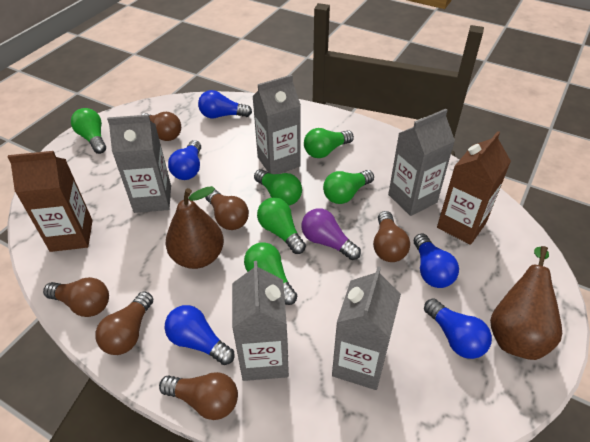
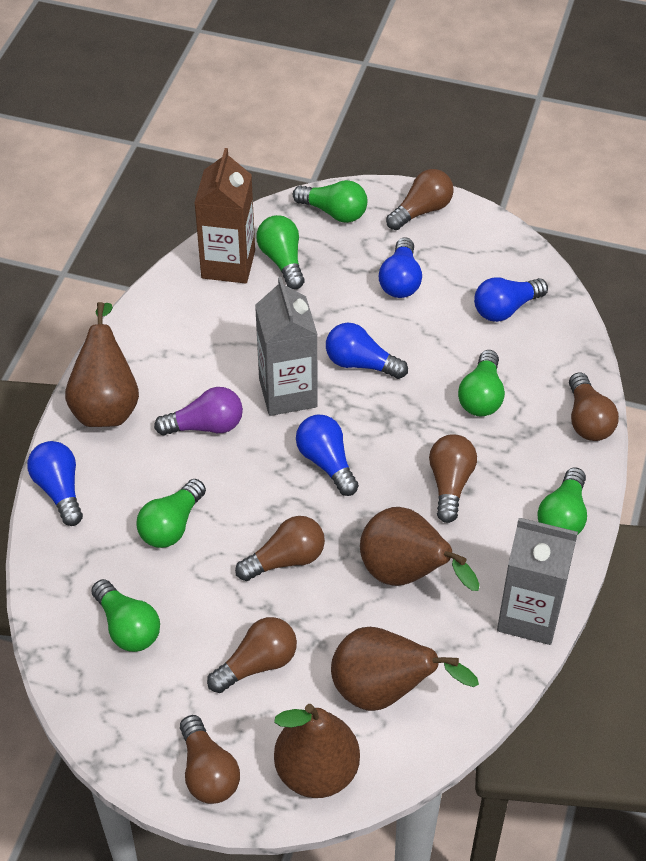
brown carton: 2 -> 1
brown pear: 2 -> 4
grey carton: 5 -> 2

